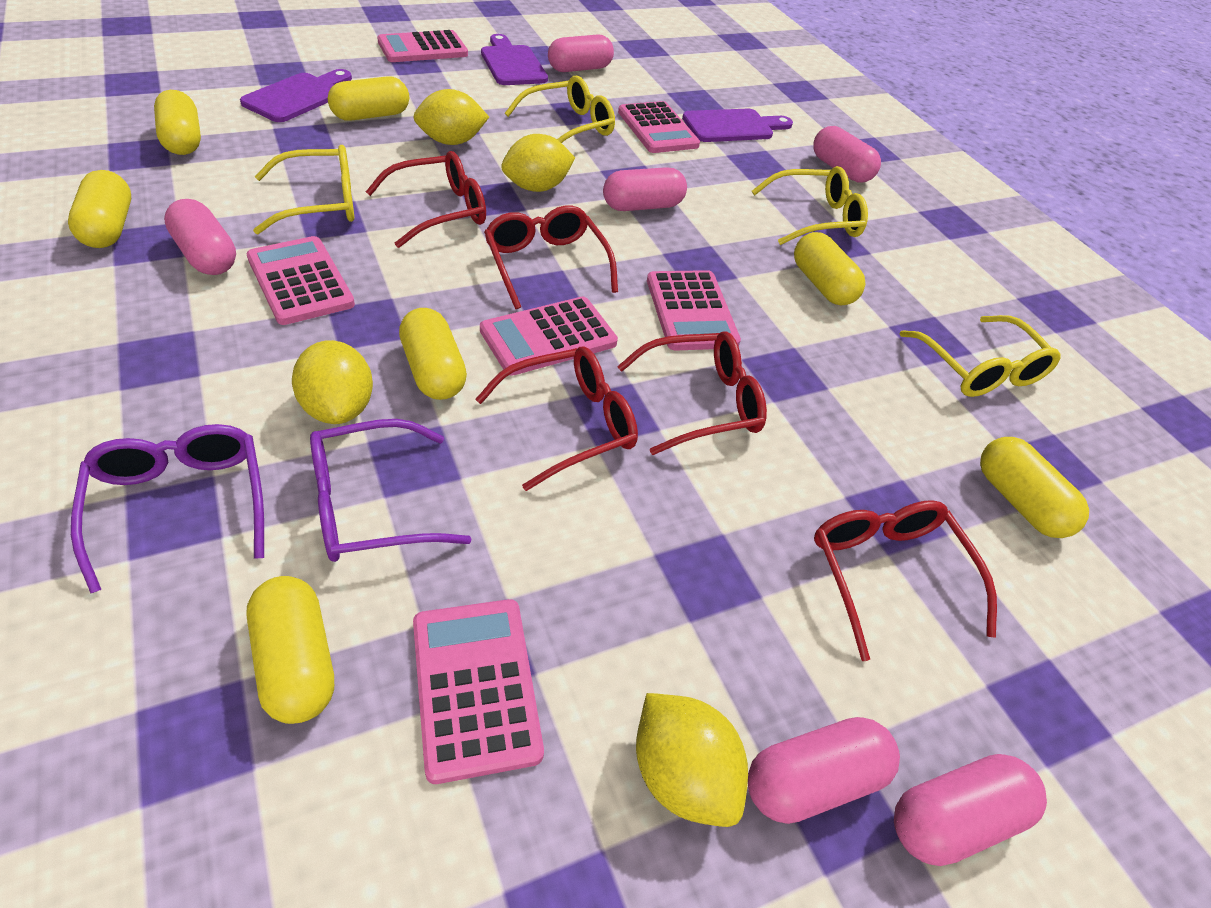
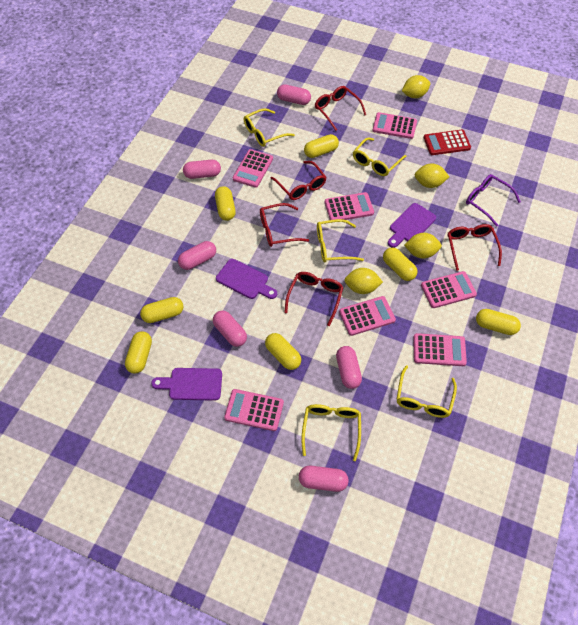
pink calculator: 6 -> 7
purple glasses: 2 -> 1
red calculator: 0 -> 1
yellow glasses: 4 -> 5

